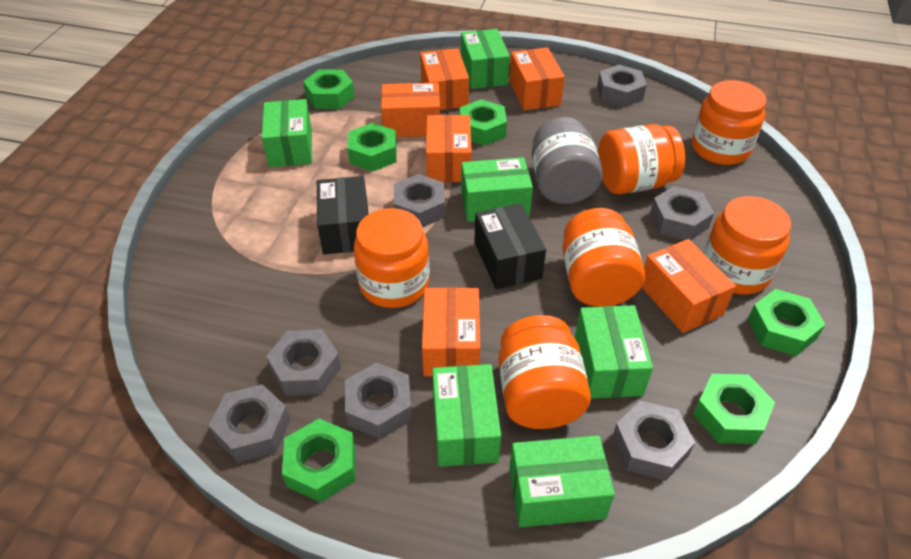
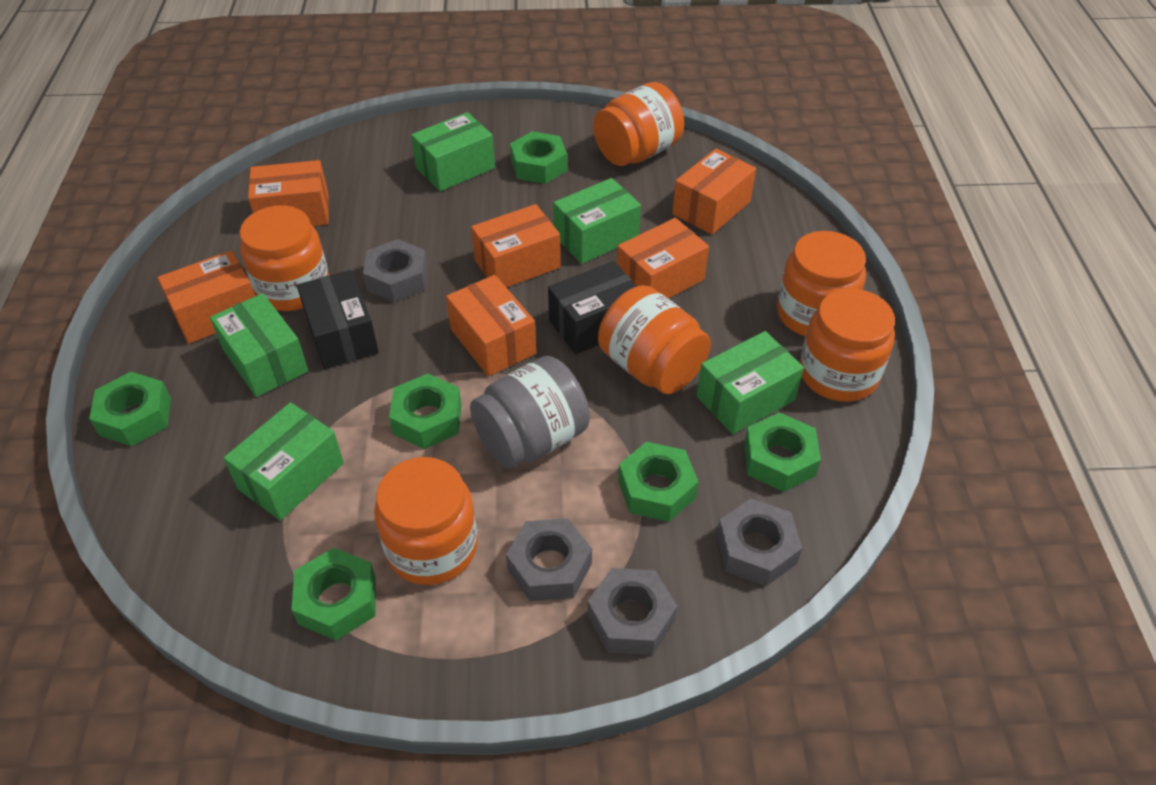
green box: 6 -> 5
grey nut: 7 -> 4

